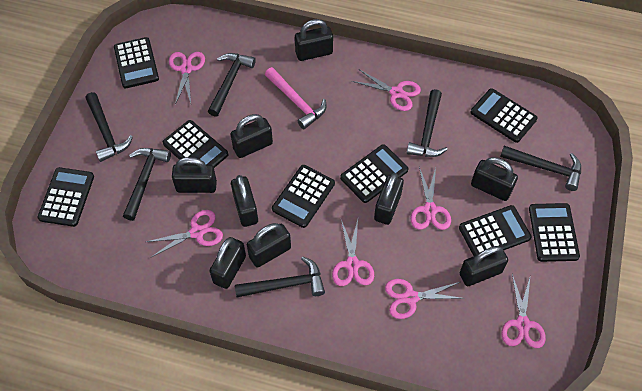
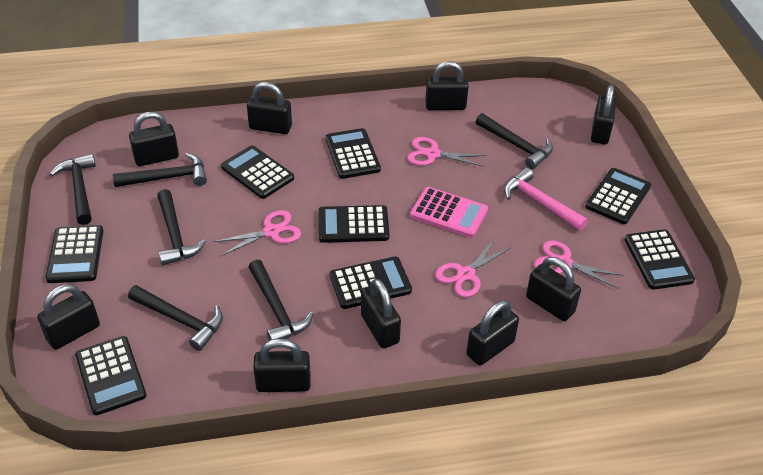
pink calculator: 0 -> 1
pink scissors: 7 -> 4

